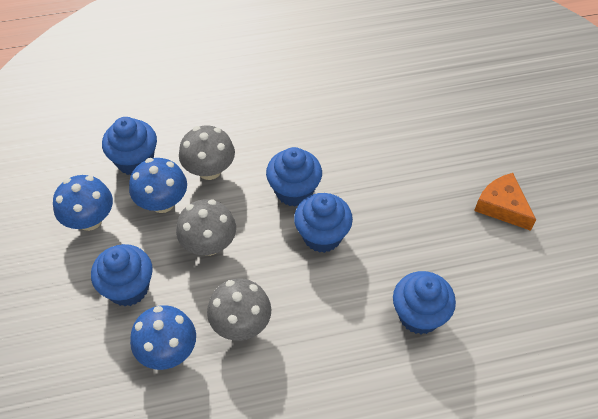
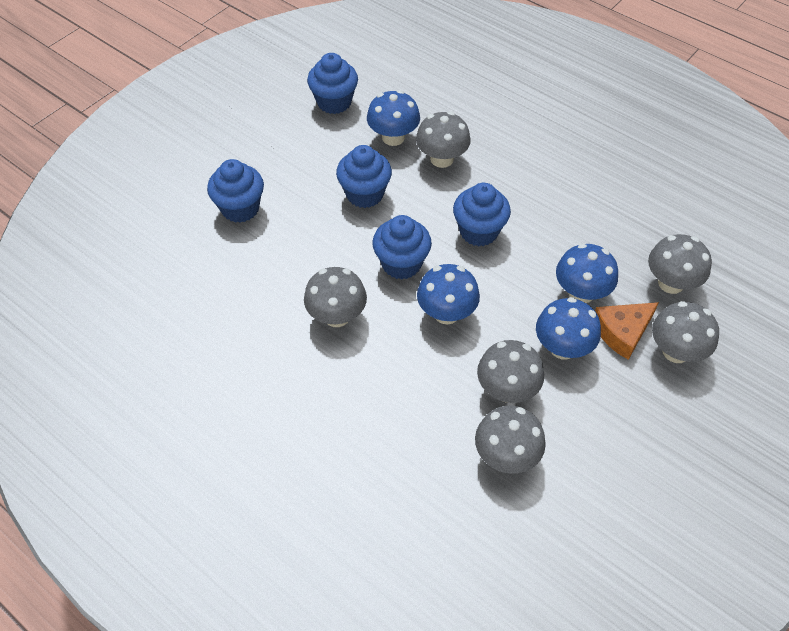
blue mushroom: 3 -> 4
grey mushroom: 3 -> 6

